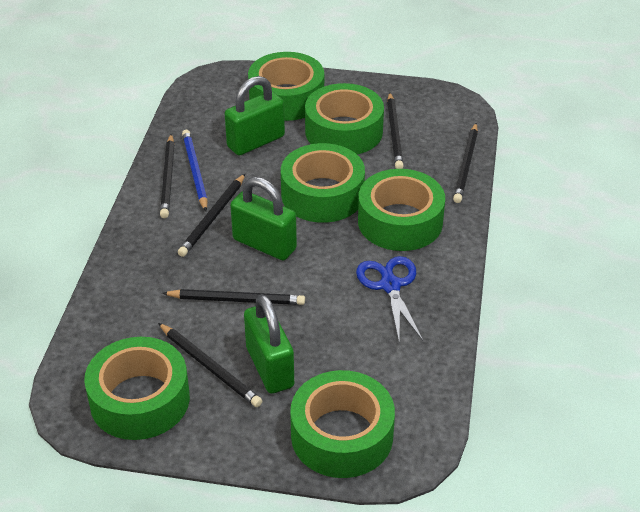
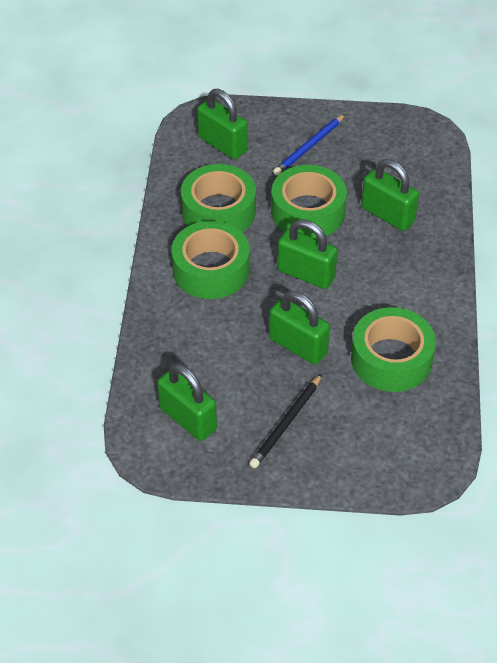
black pencil: 6 -> 1
blue scissors: 1 -> 0
green padlock: 3 -> 5
green tape: 6 -> 4

